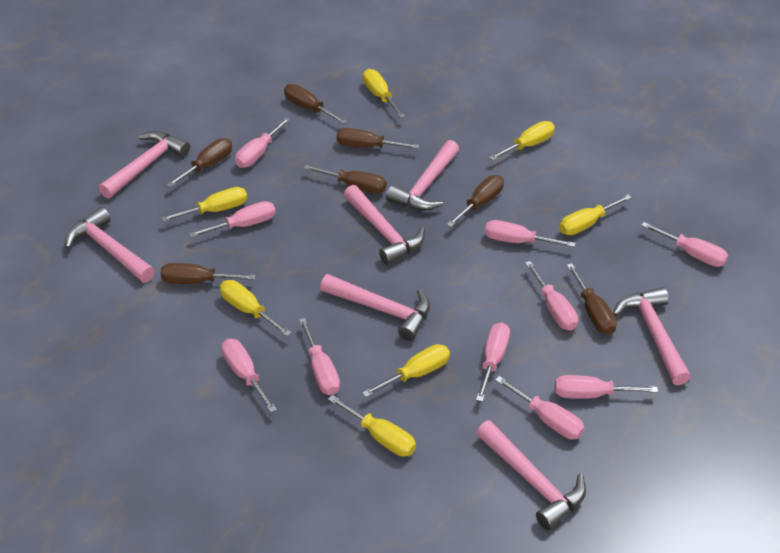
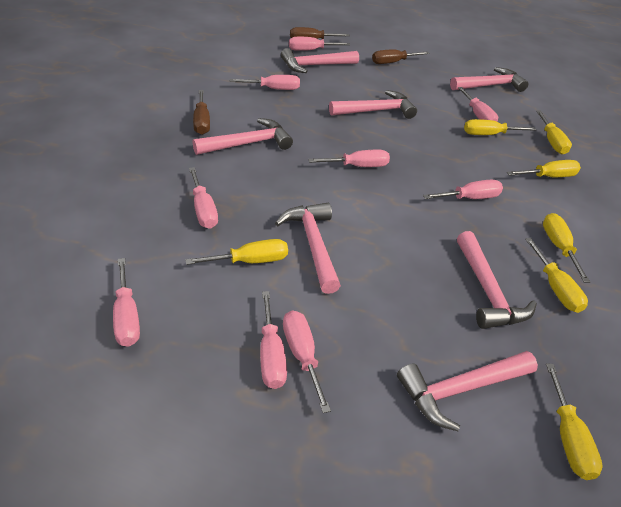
brown screwdriver: 7 -> 3
pink screwdriver: 10 -> 9

